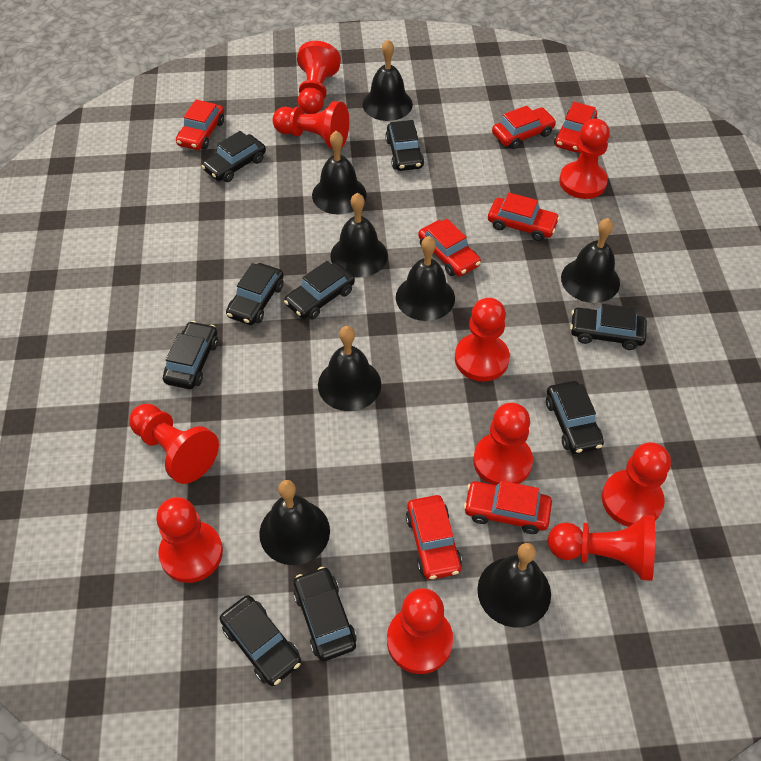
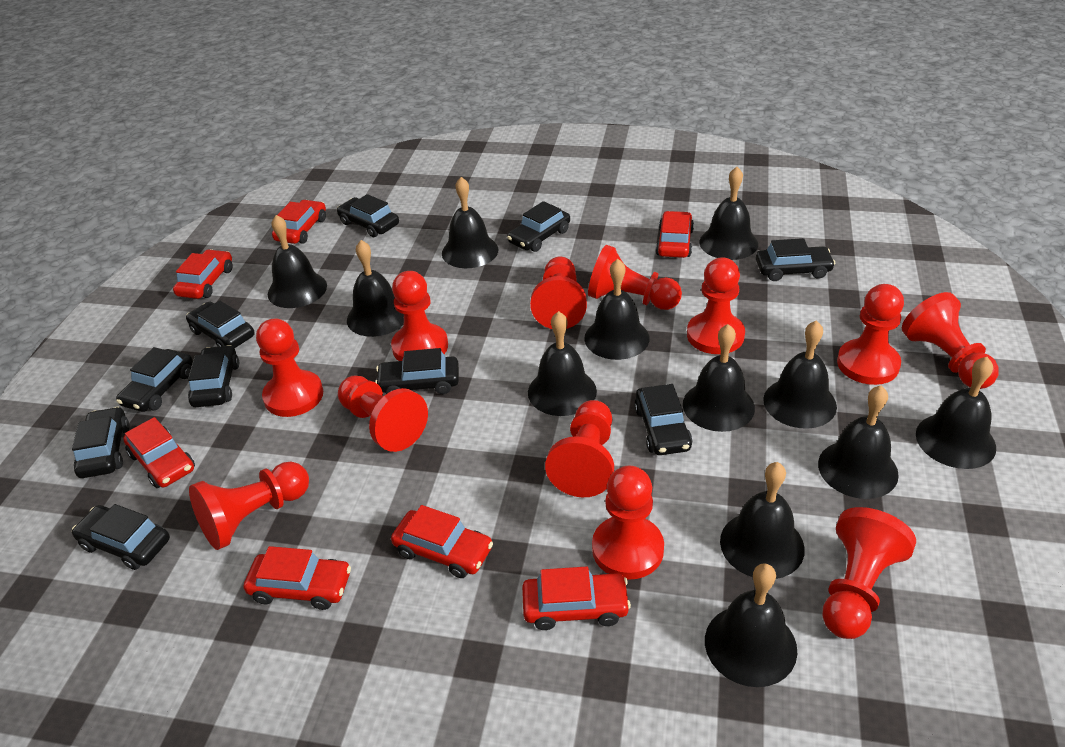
black bell: 8 -> 12
black car: 9 -> 10
red pawn: 10 -> 12

